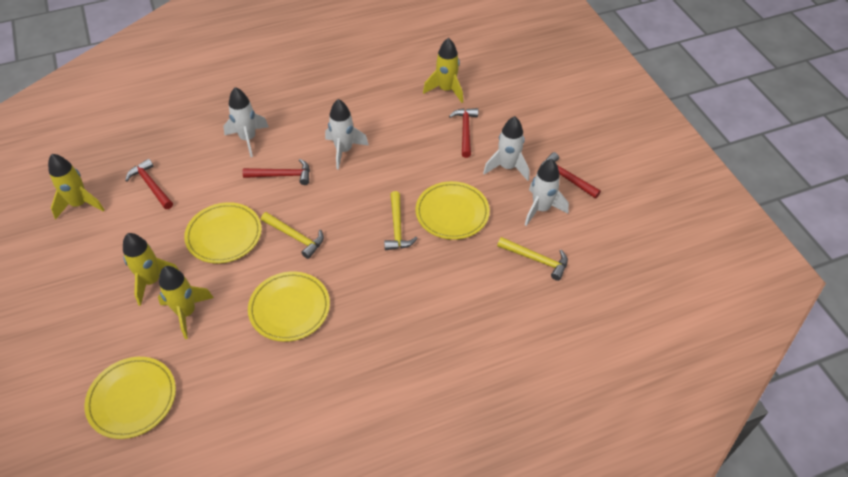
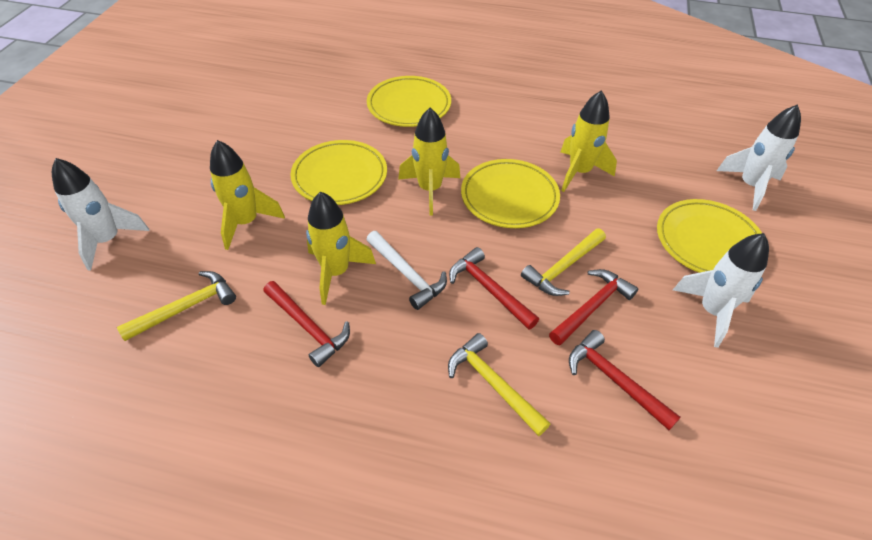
white hammer: 0 -> 1
white rocket: 4 -> 3

